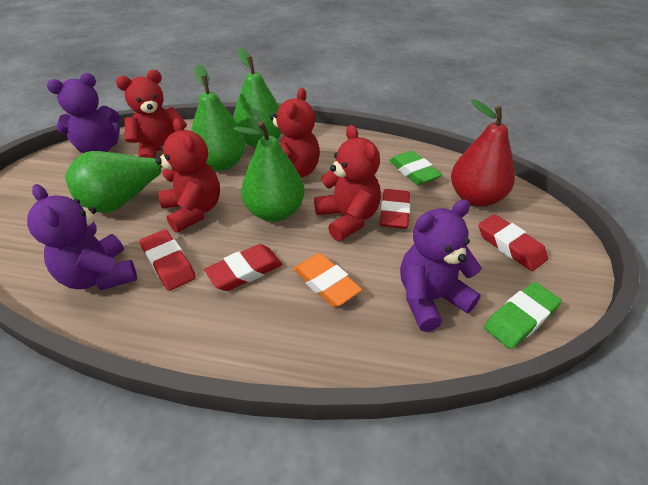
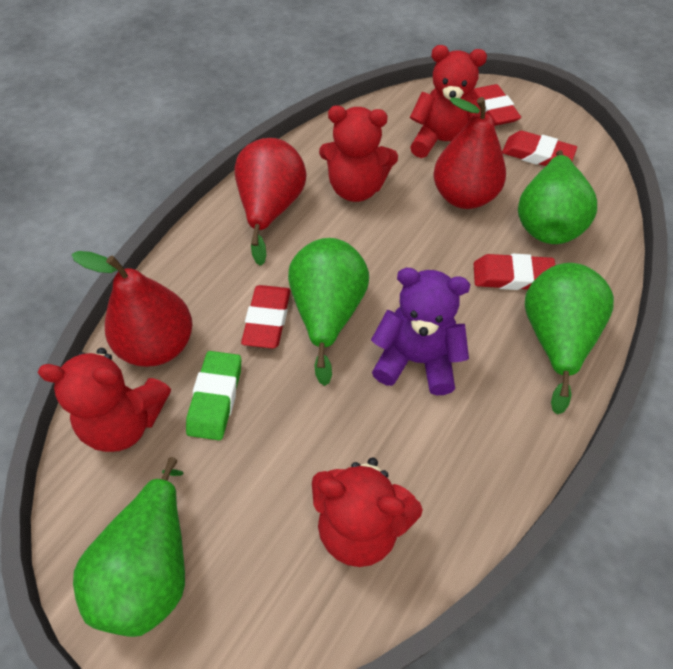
green eraser: 2 -> 1
orange eraser: 1 -> 0
purple teddy bear: 3 -> 1
red pear: 1 -> 3

